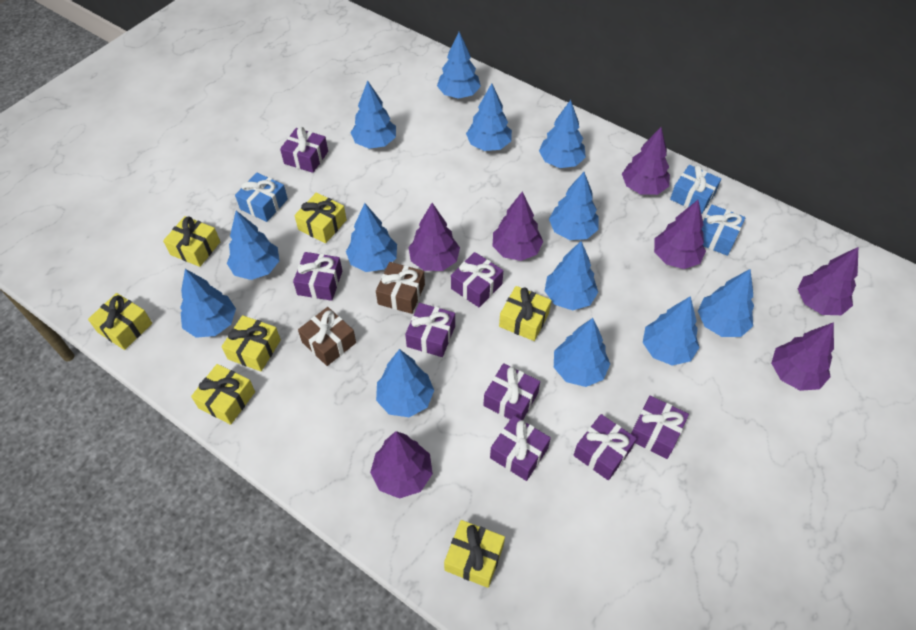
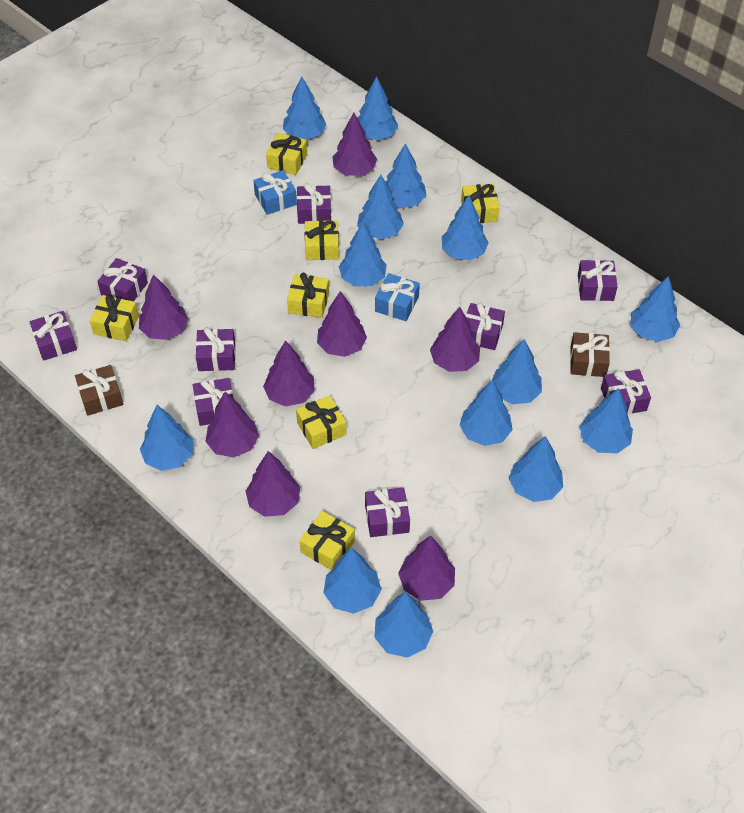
blue gift: 3 -> 2
blue tree: 13 -> 14
purple gift: 8 -> 9
purple tree: 7 -> 8

